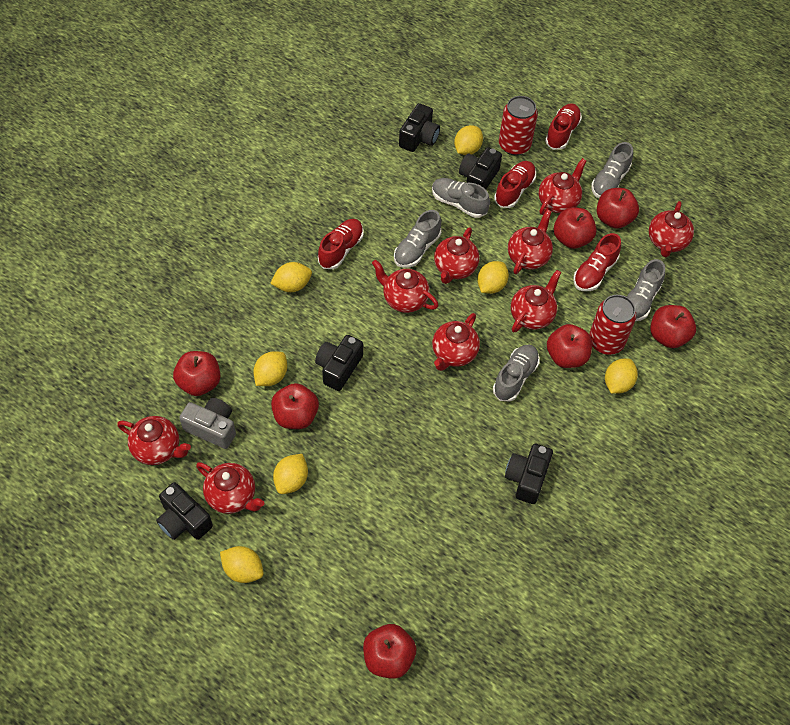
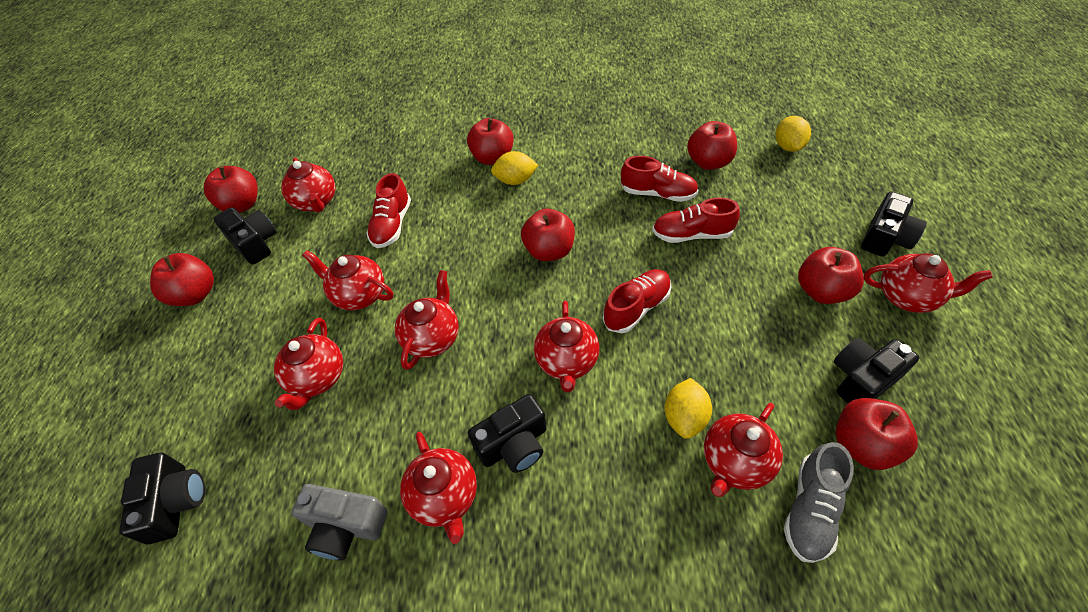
grey shoe: 5 -> 1
red can: 2 -> 0
red teapot: 9 -> 8
yellow lemon: 7 -> 3

